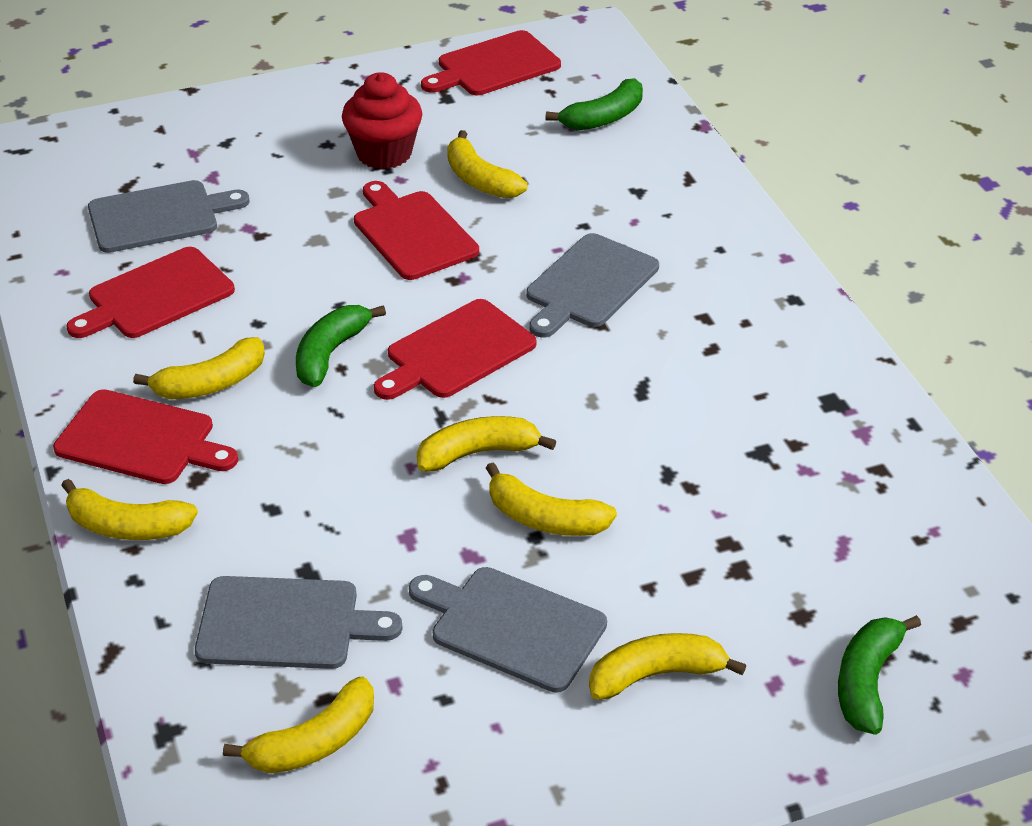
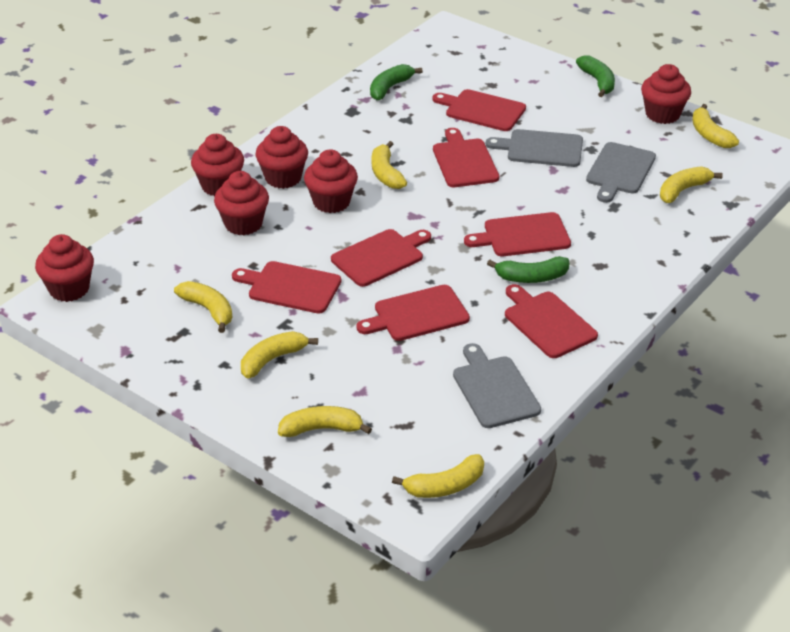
grey cutting board: 4 -> 3
red cupcake: 1 -> 6
red cutting board: 5 -> 7

